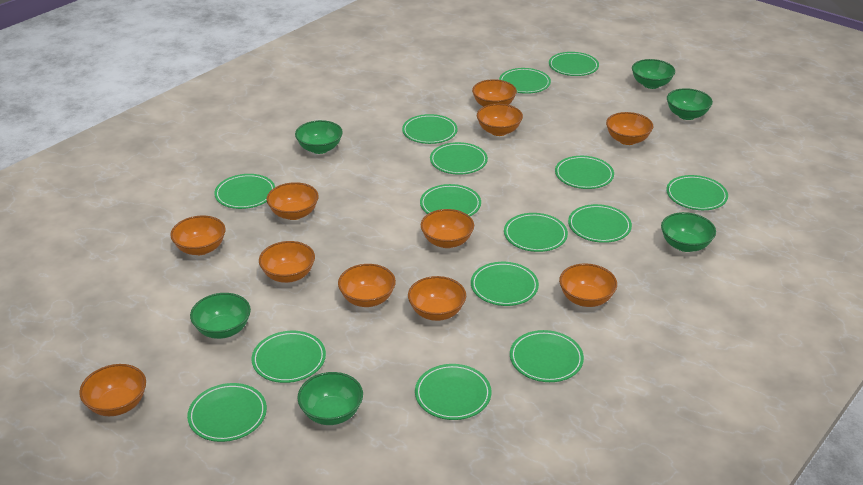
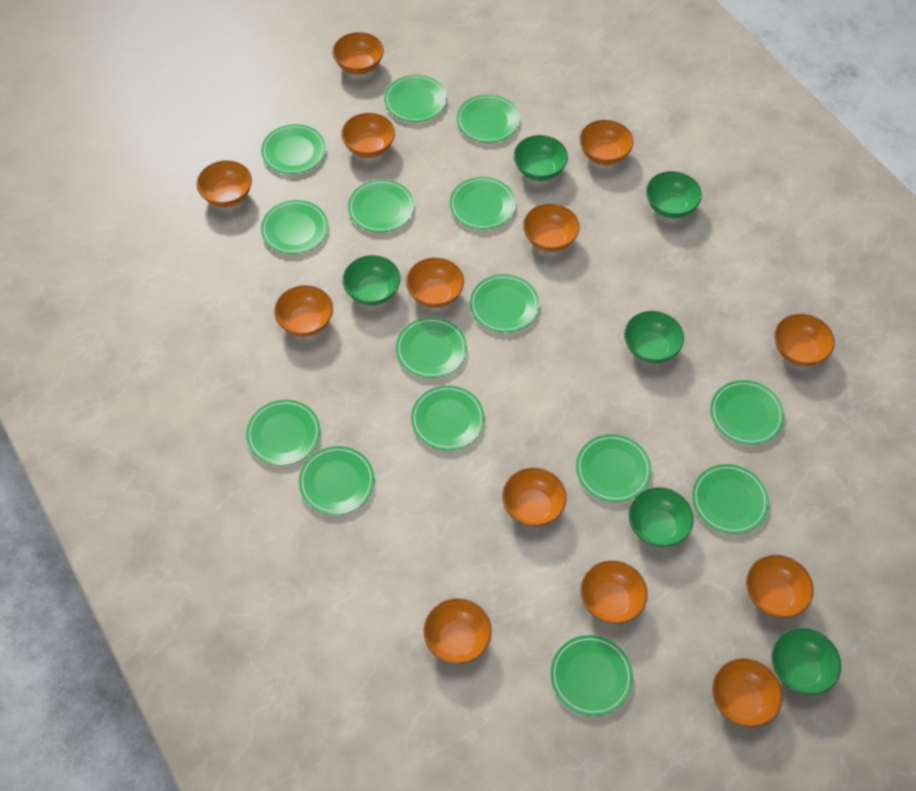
orange bowl: 11 -> 13

